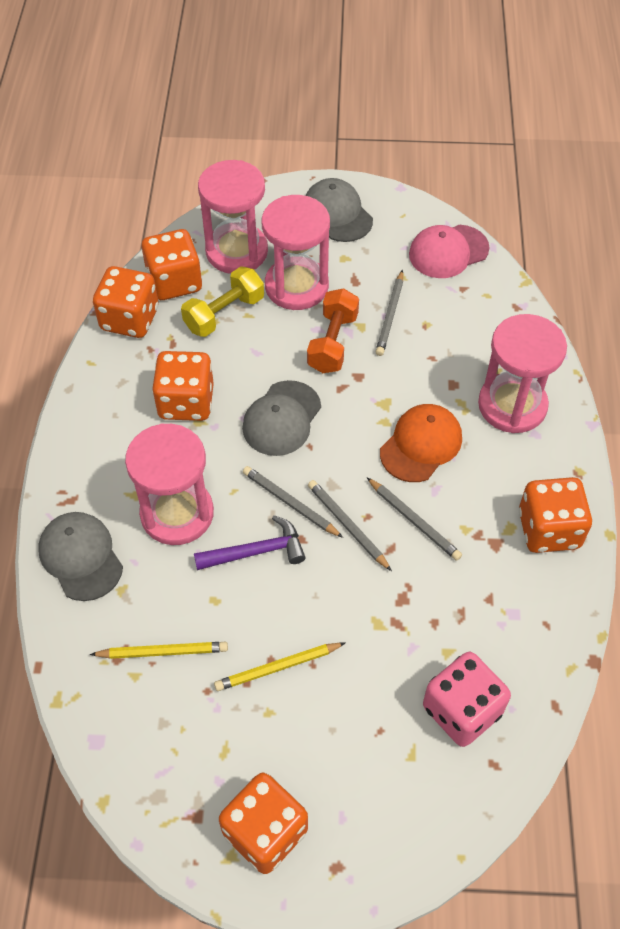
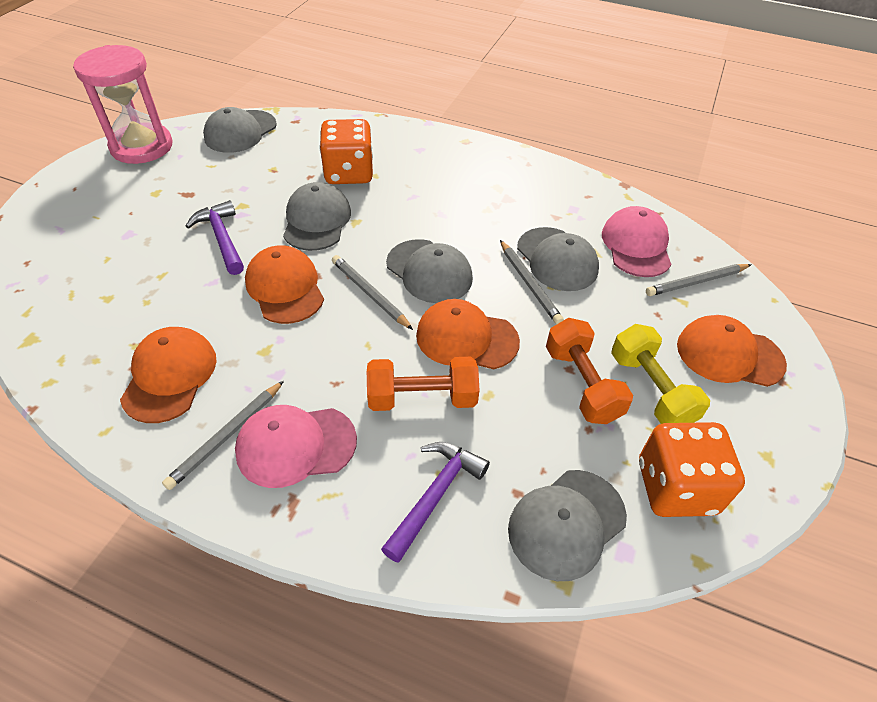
grey cap: 3 -> 5
orange cap: 1 -> 4
orange dice: 5 -> 2
orange dumbbell: 1 -> 2
pink cap: 1 -> 2
pink dice: 1 -> 0
pink hourglass: 4 -> 1
purple hammer: 1 -> 2
yellow pencil: 2 -> 0

